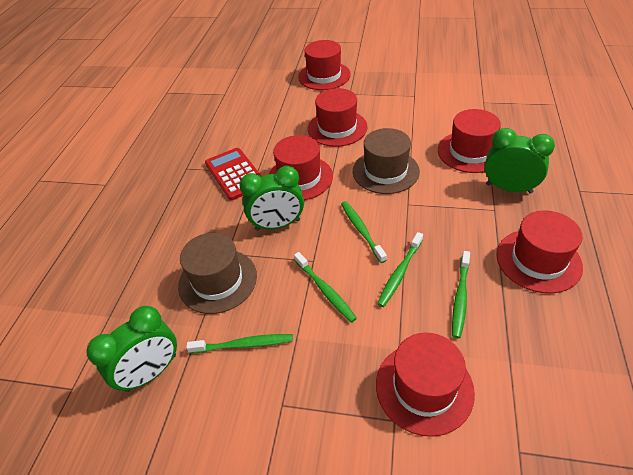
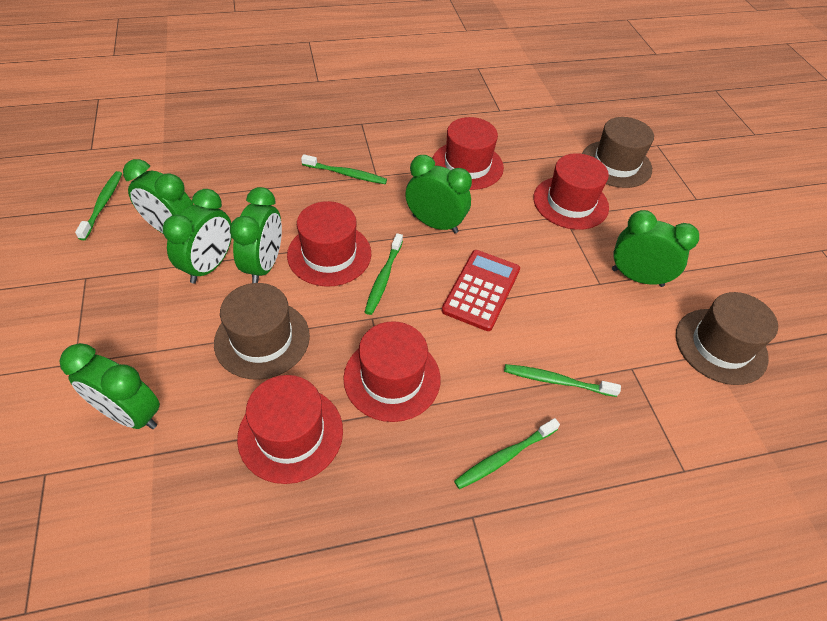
brown hat: 2 -> 3
green clock: 3 -> 6
red hat: 6 -> 5

